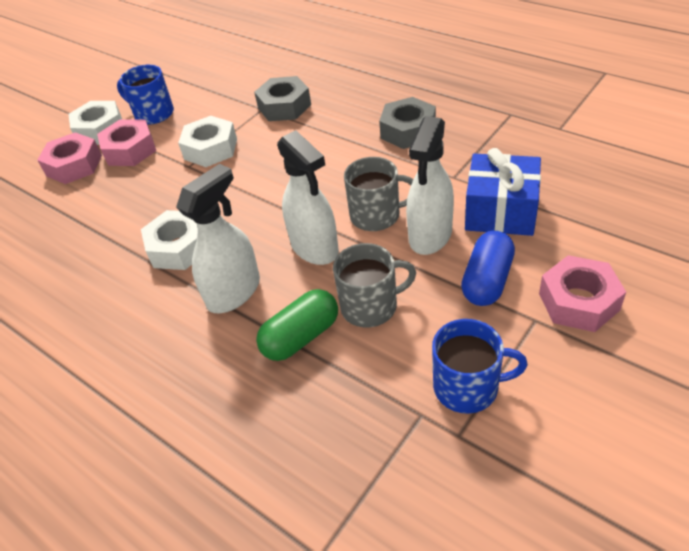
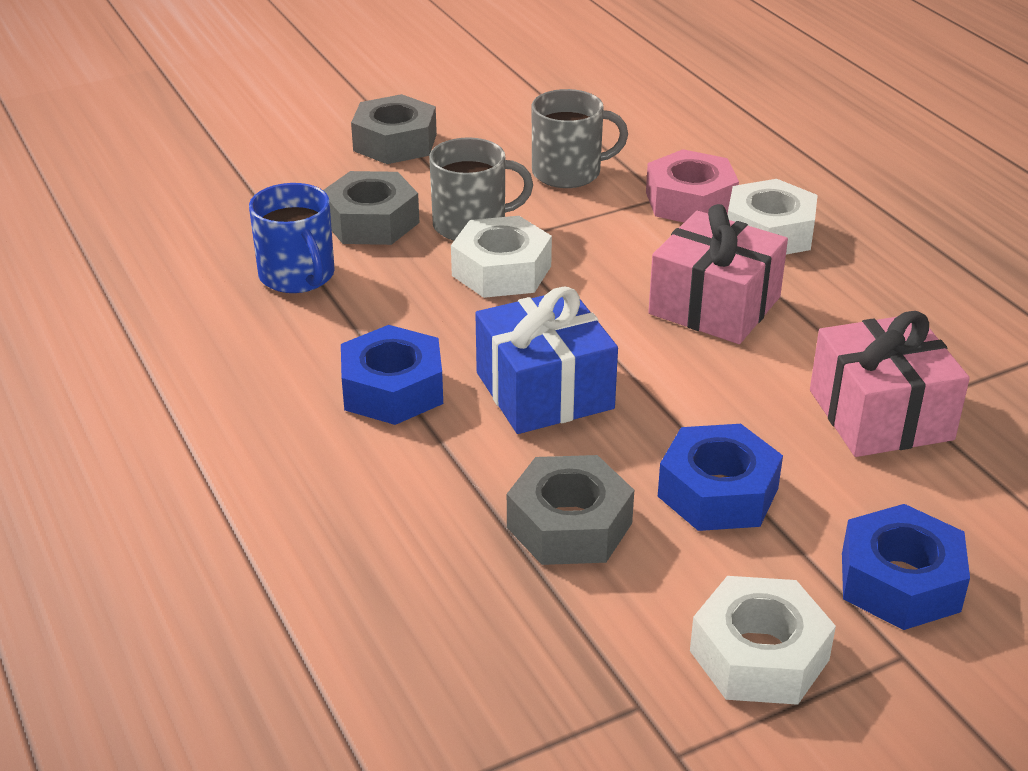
blue capsule: 1 -> 0
blue mug: 2 -> 1
blue nut: 0 -> 3
green capsule: 1 -> 0
grey nut: 2 -> 3
pink gift: 0 -> 2
pink nut: 3 -> 1
white spray bottle: 3 -> 0

